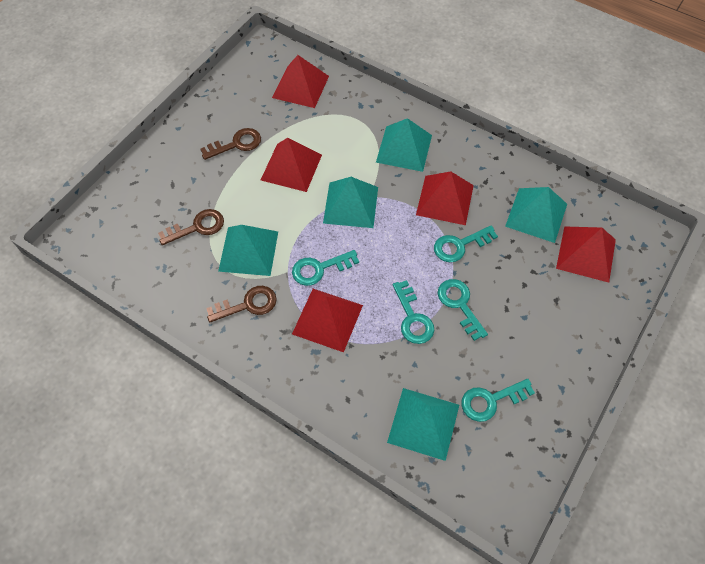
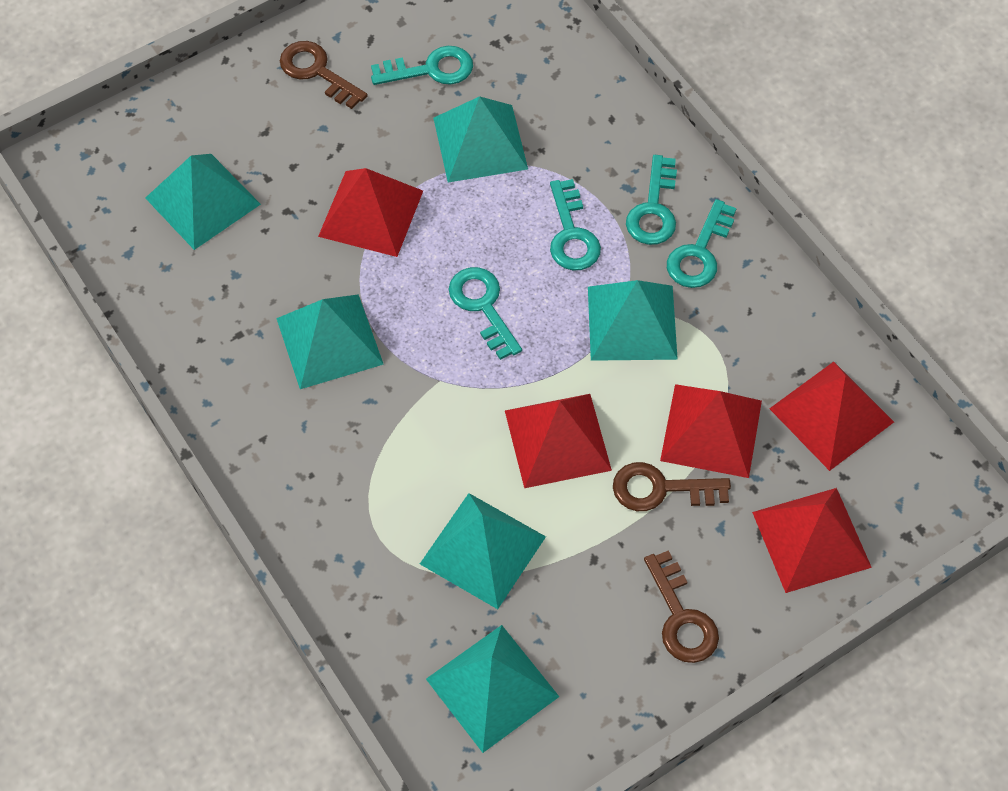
turquoise pyramid: 5 -> 6

